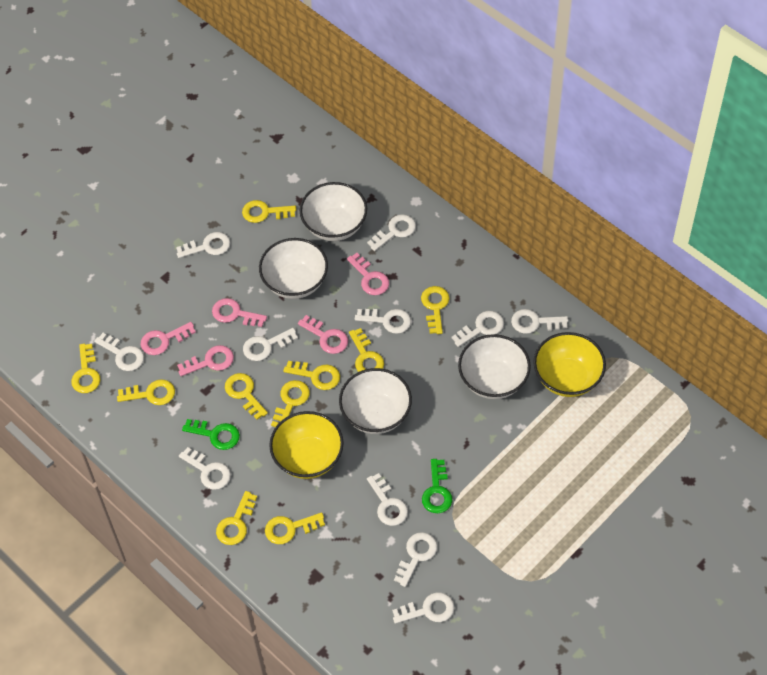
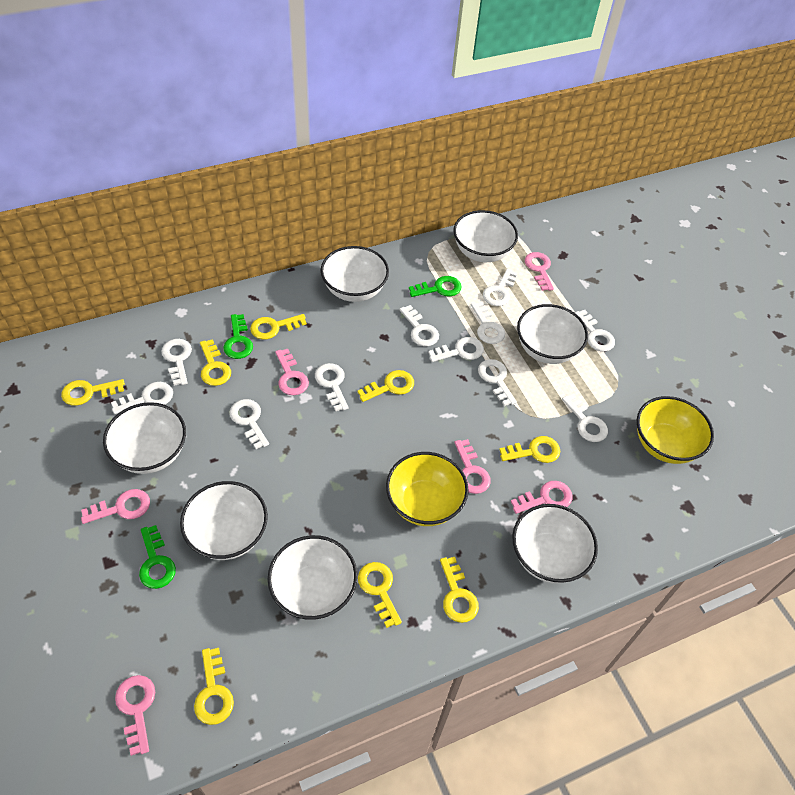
green key: 2 -> 3
pink key: 5 -> 6
white bowl: 4 -> 7
yellow key: 10 -> 8

